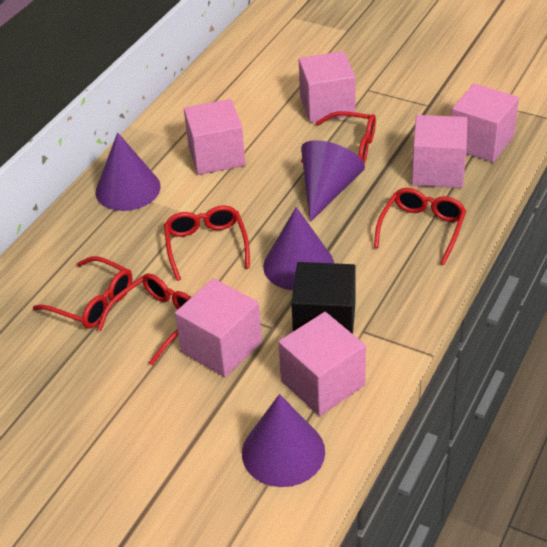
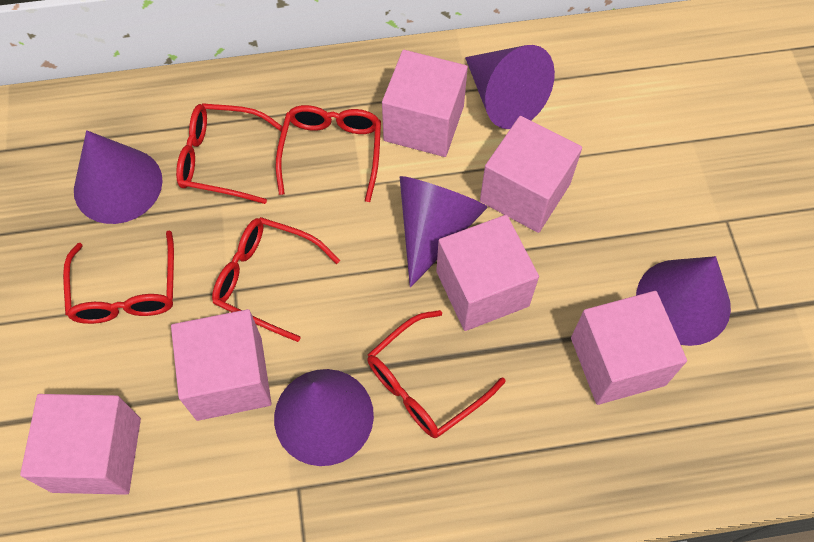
black cube: 1 -> 0
purple cone: 4 -> 5

